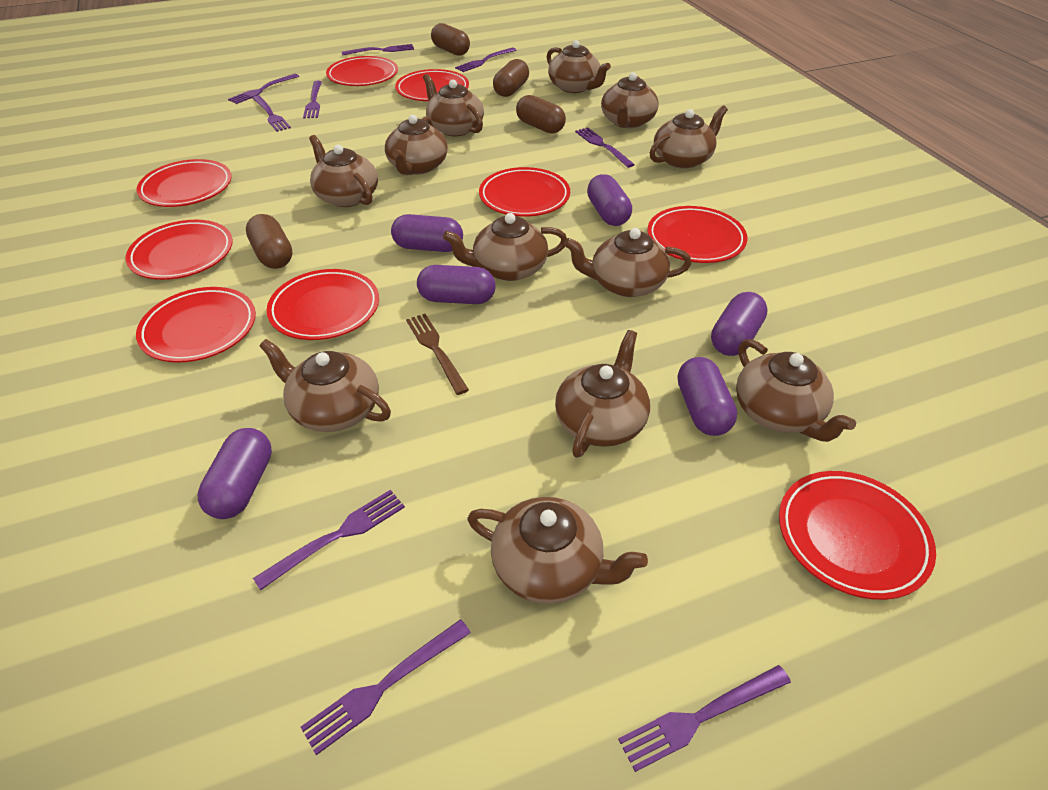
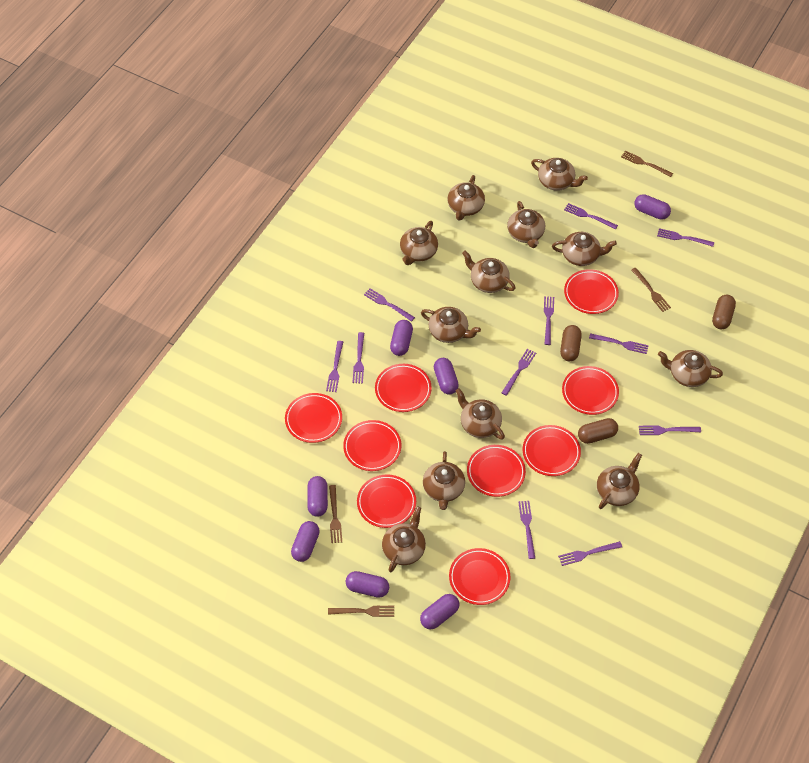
brown capsule: 4 -> 3
brown fork: 1 -> 4
purple capsule: 6 -> 7
purple fork: 9 -> 11

